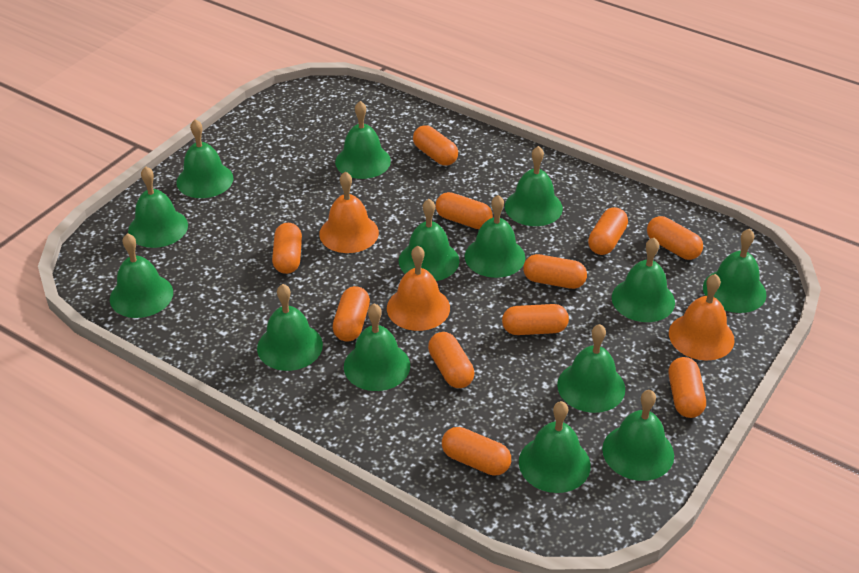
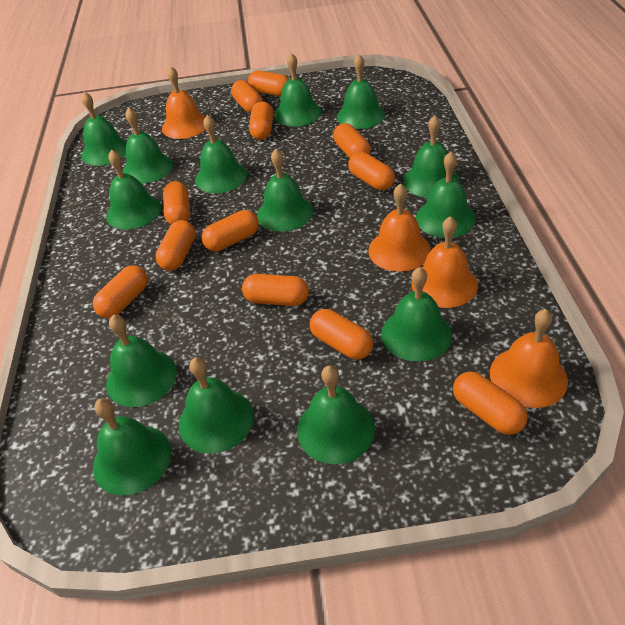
orange bell: 3 -> 4
orange capsule: 11 -> 12

